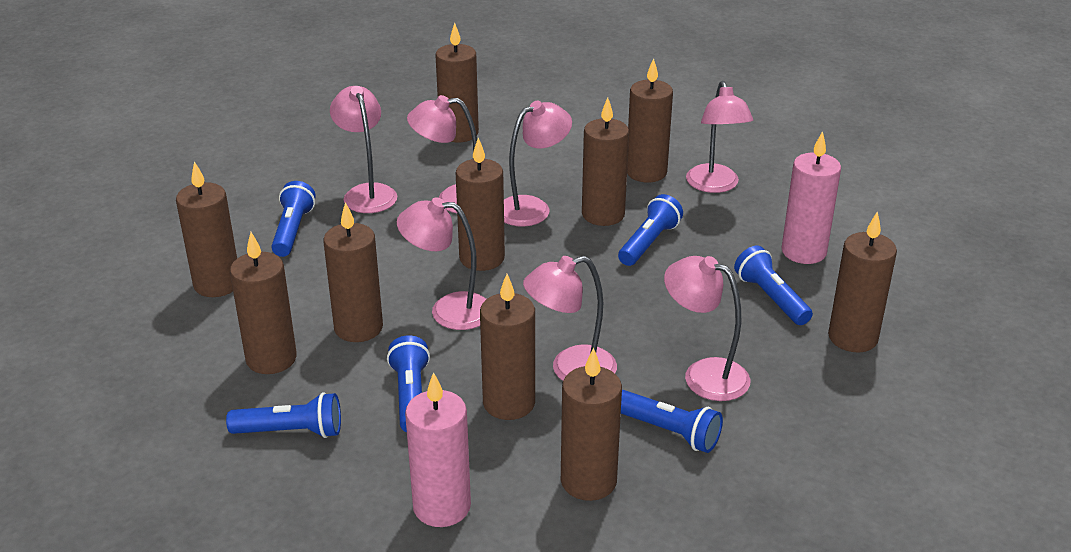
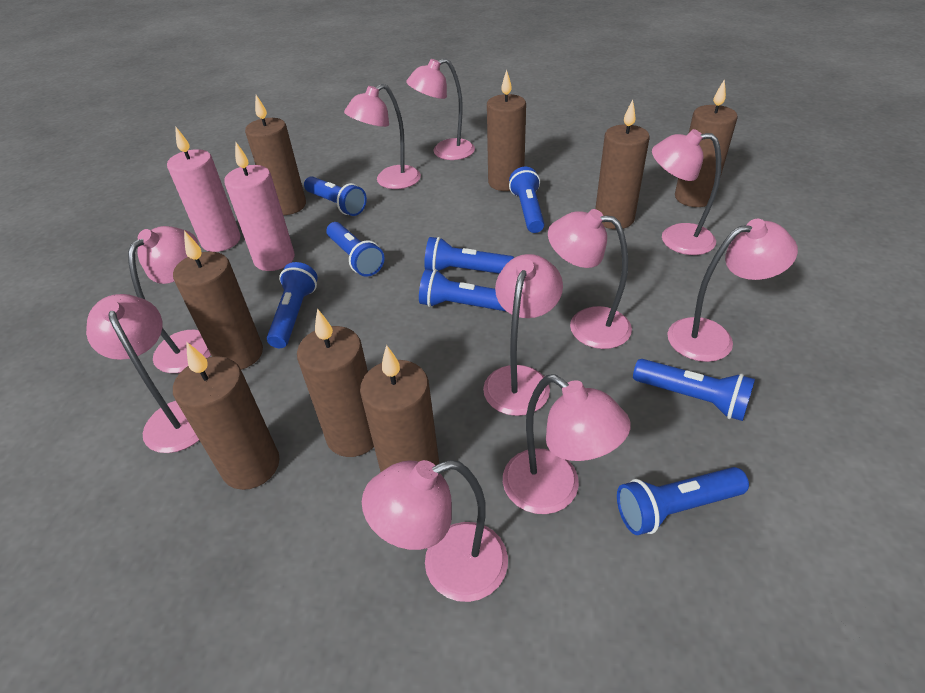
blue flashlight: 6 -> 8
brown candle: 10 -> 8
pink lamp: 7 -> 10

